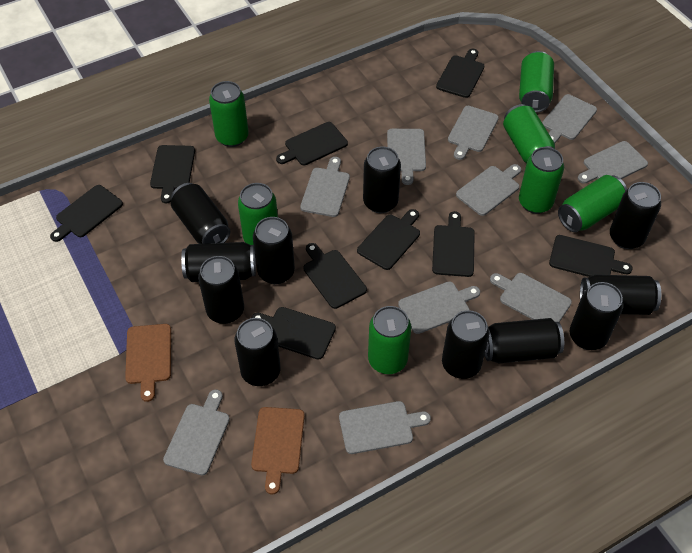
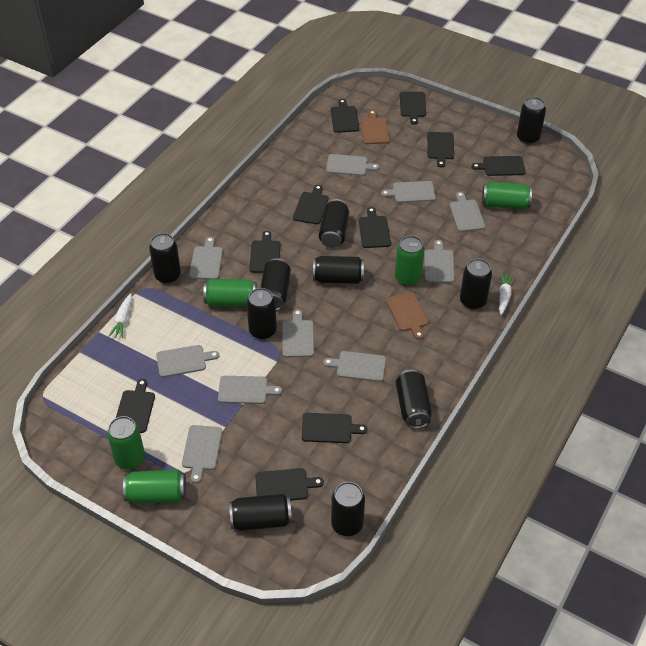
black can: 11 -> 10
black cutting board: 9 -> 10
green can: 7 -> 5
white carrot: 0 -> 2

